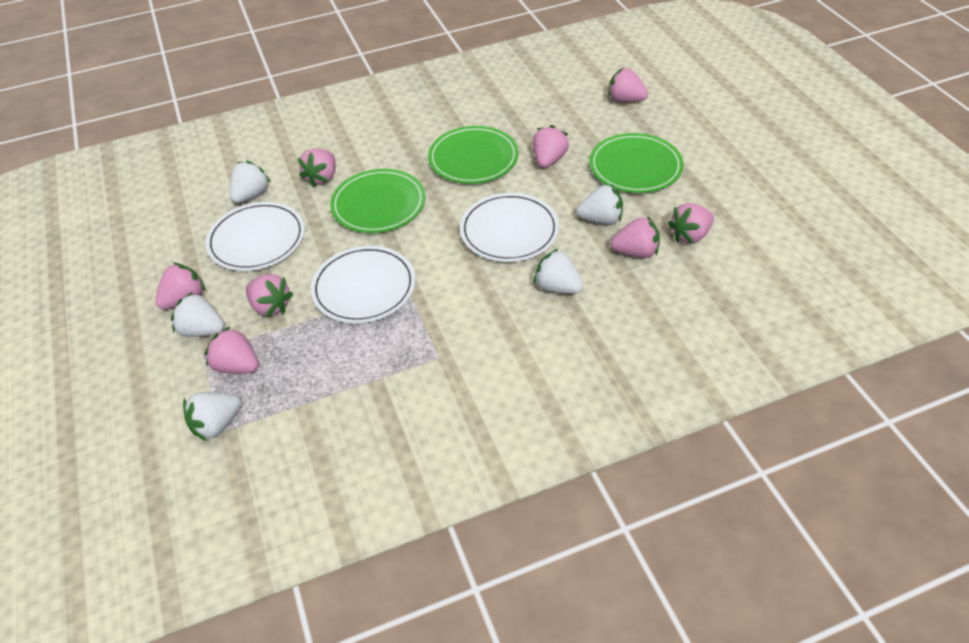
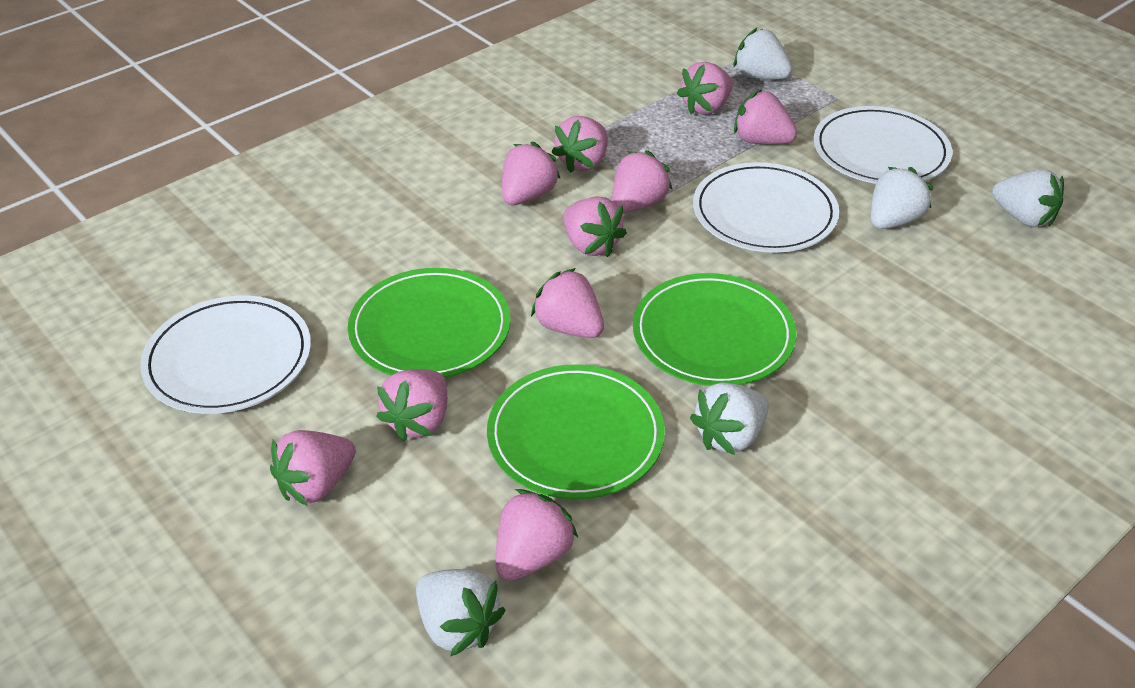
pink strawberry: 8 -> 10

